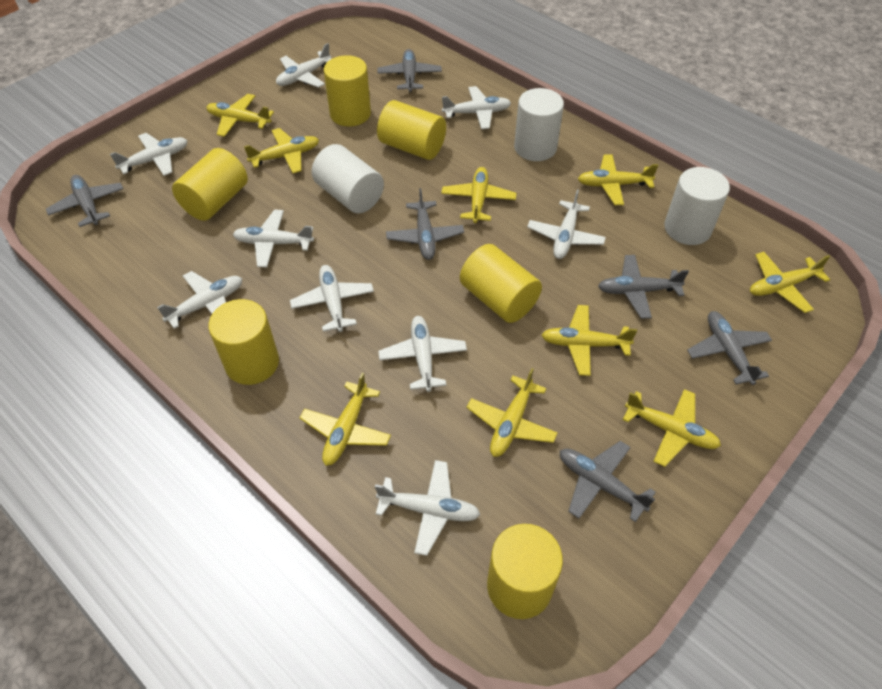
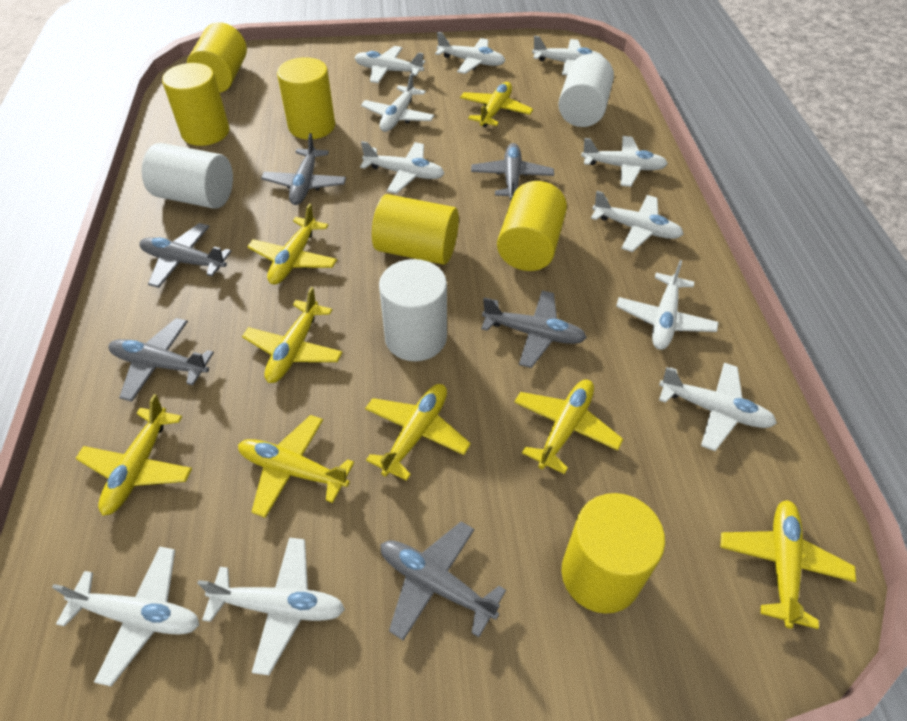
white plane: 9 -> 11
yellow plane: 9 -> 8

